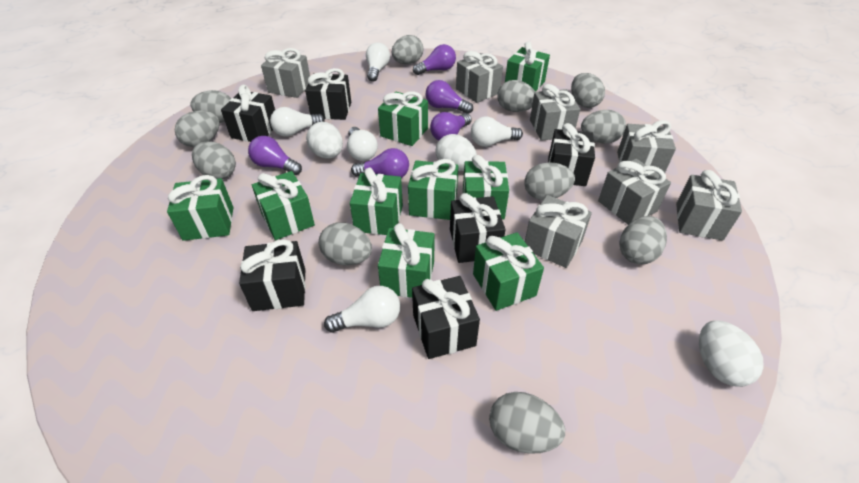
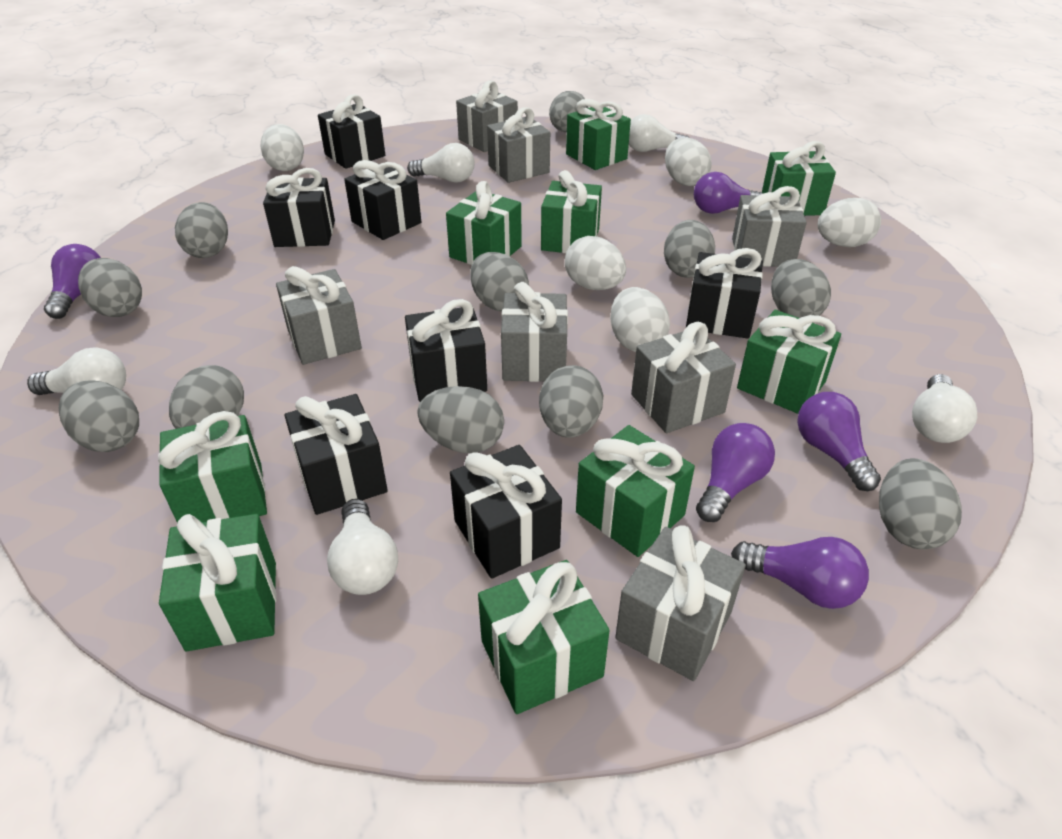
black gift: 6 -> 7
white egg: 3 -> 5

